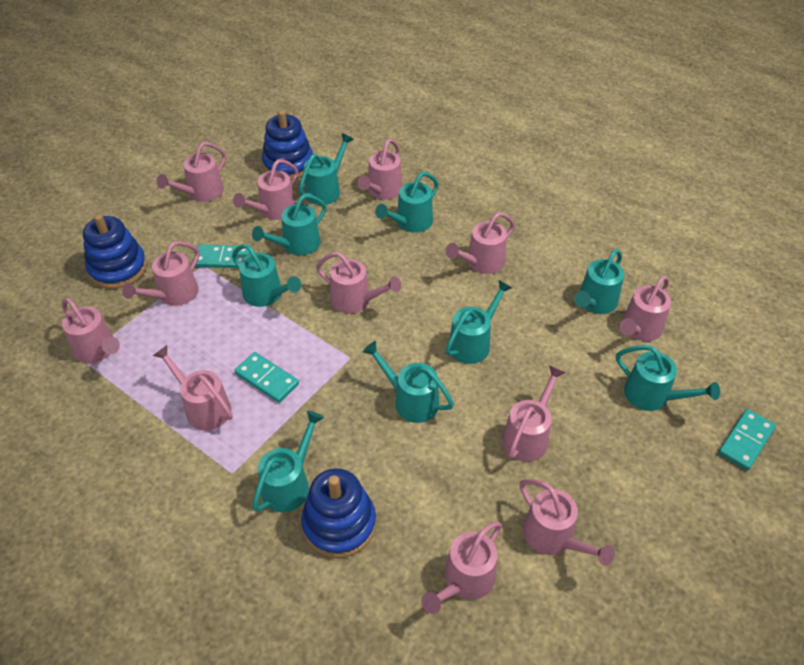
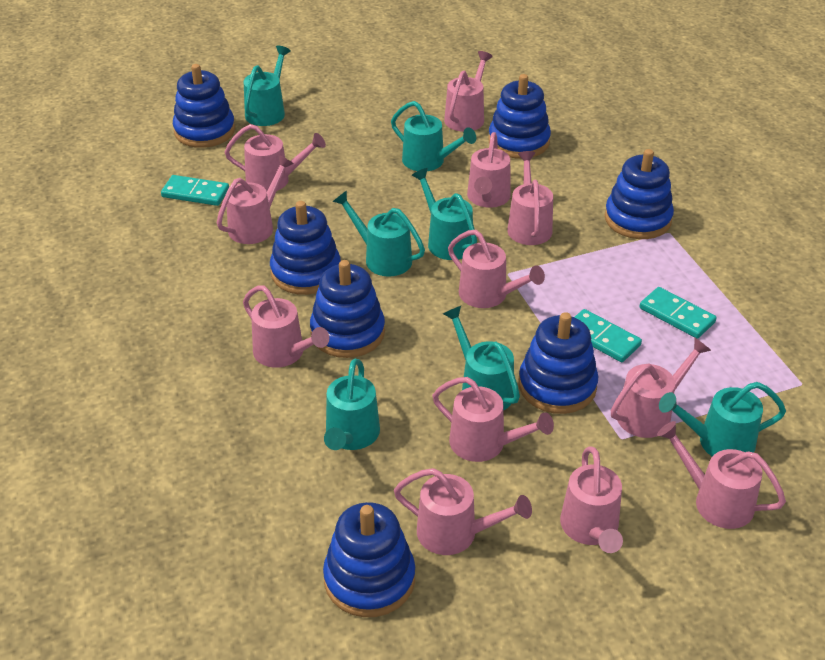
blue stacking toy: 3 -> 7
turquoise watering can: 9 -> 7

